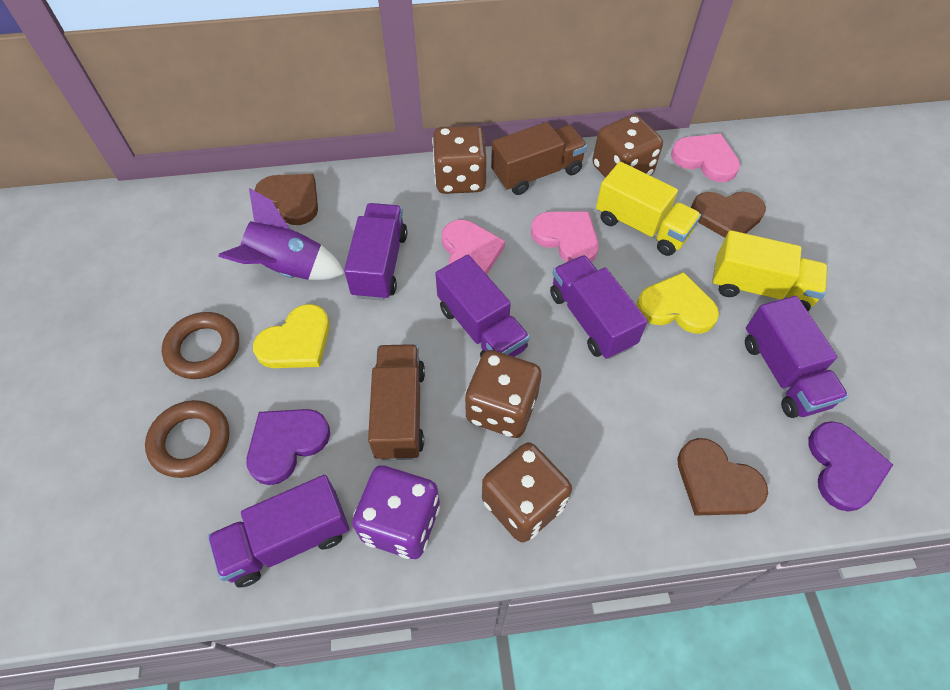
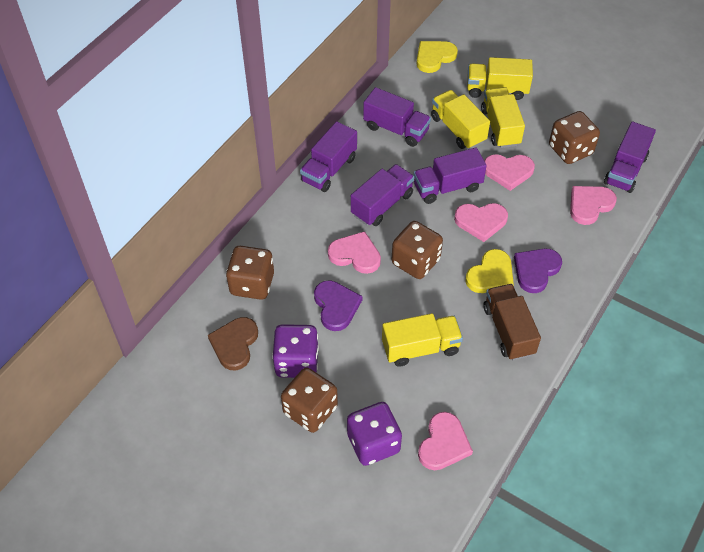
brown heart: 3 -> 1
brown ring: 2 -> 0
brown truck: 2 -> 1
pink heart: 3 -> 5
purple dice: 1 -> 2
purple rocket: 1 -> 0
yellow truck: 2 -> 4

